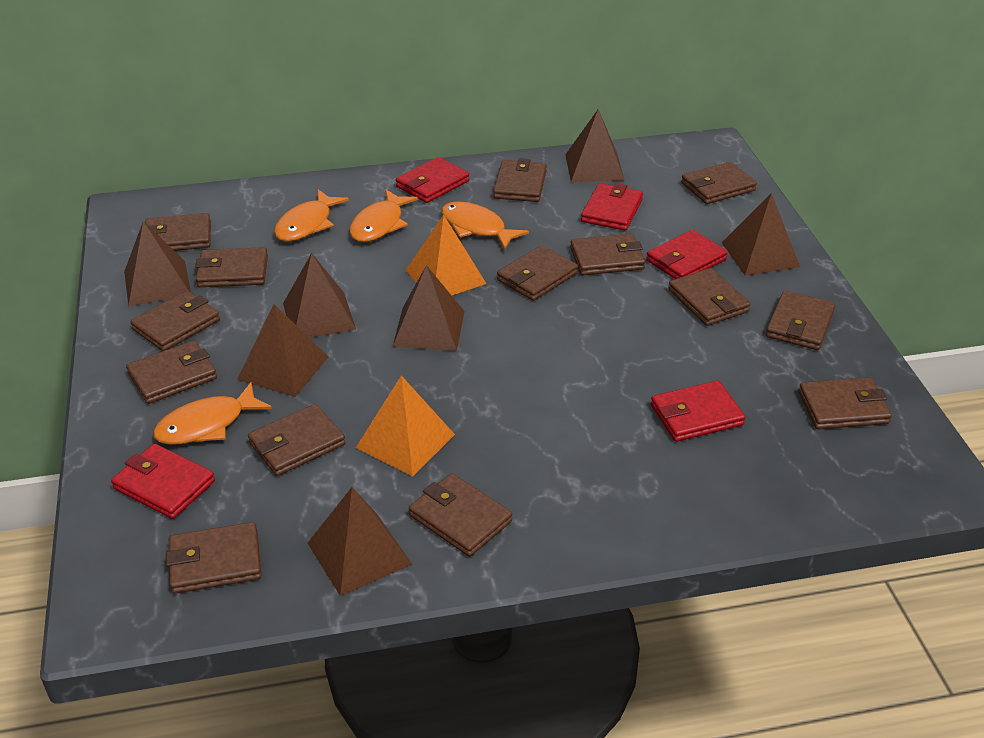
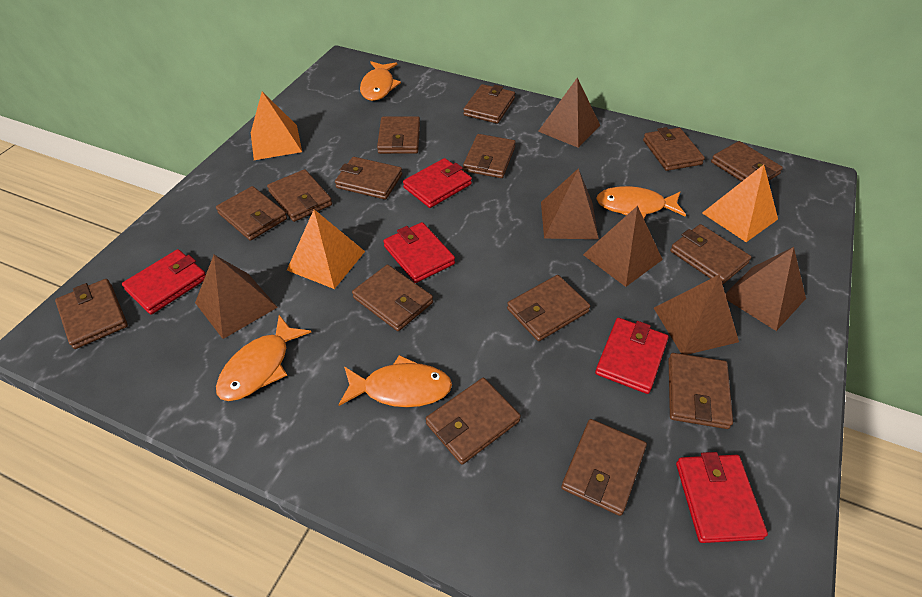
brown pyramid: 7 -> 6
brown wallet: 14 -> 15
orange pyramid: 2 -> 3

